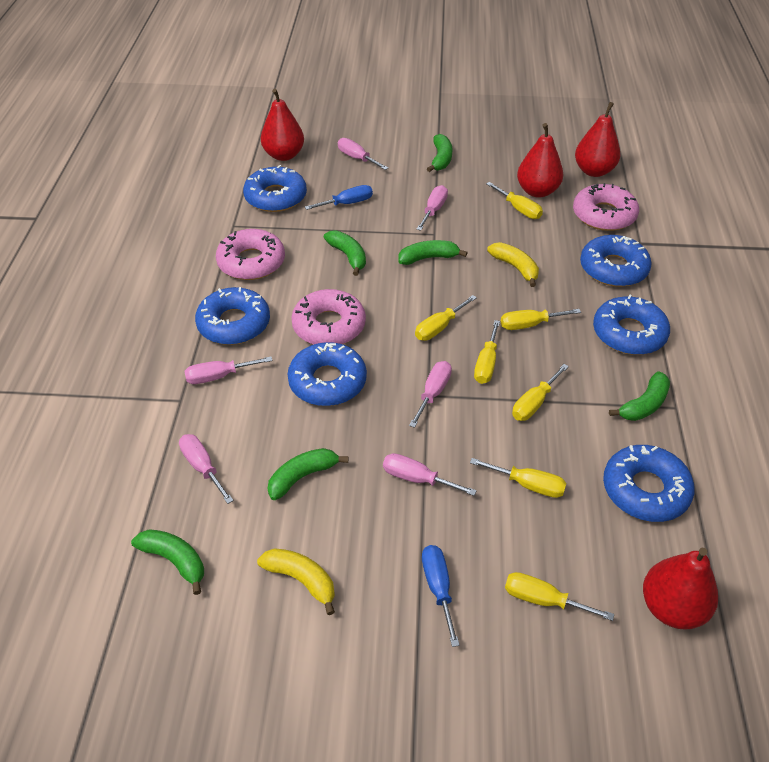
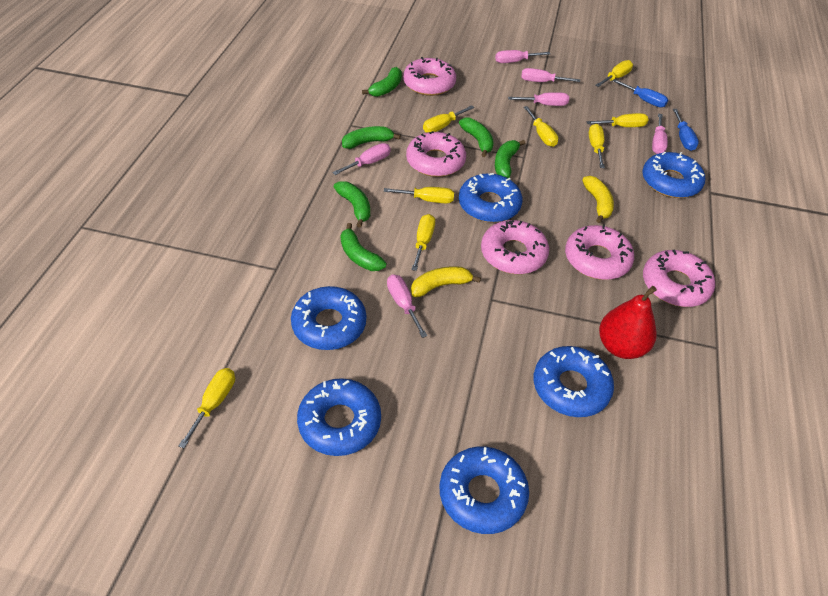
pink donut: 3 -> 5
red pear: 4 -> 1
yellow screwdriver: 7 -> 8

